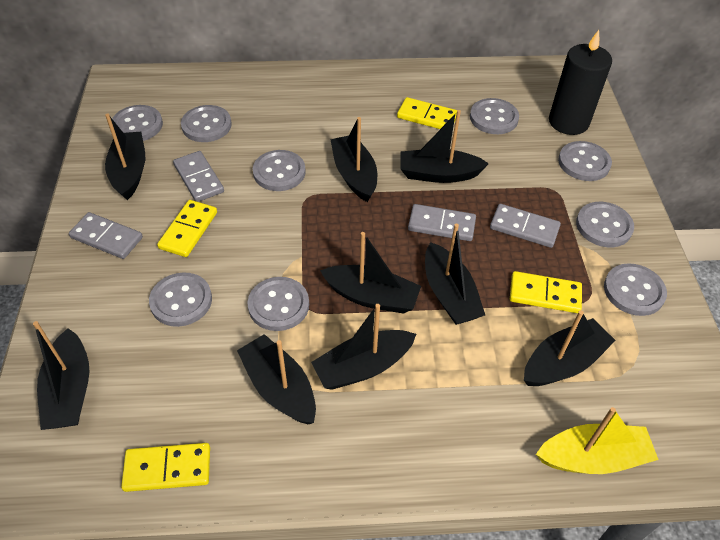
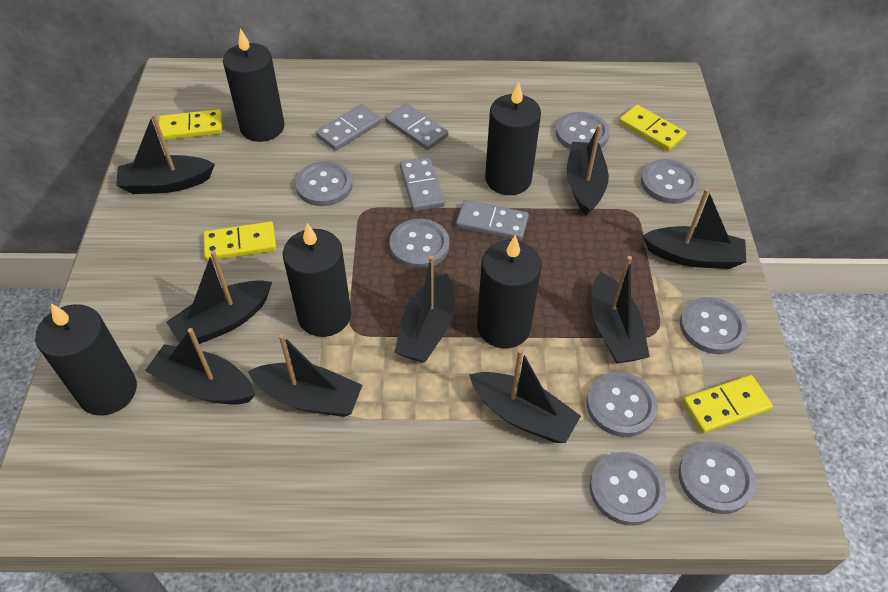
black candle: 1 -> 5
grey button: 9 -> 8
yellow boat: 1 -> 0

